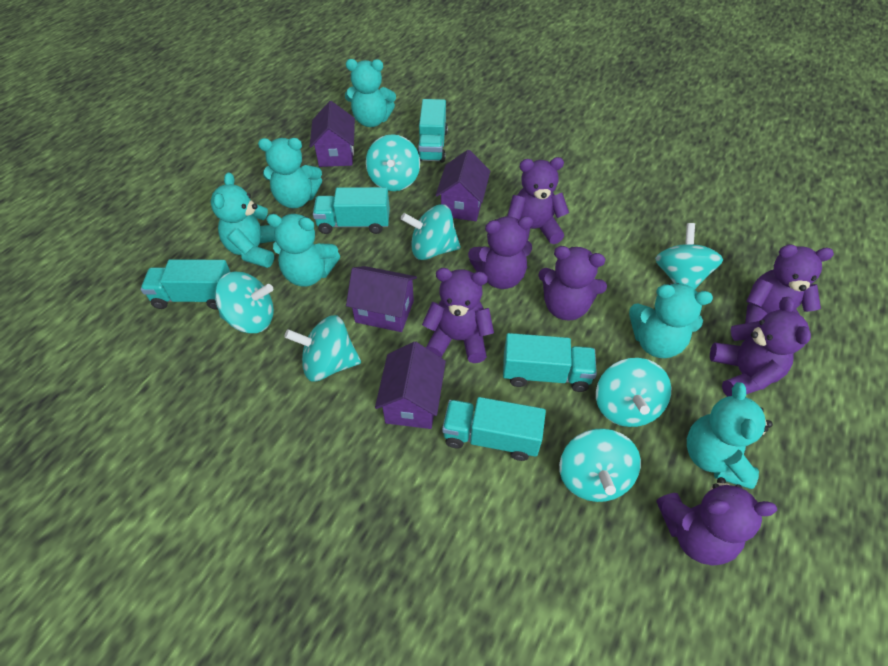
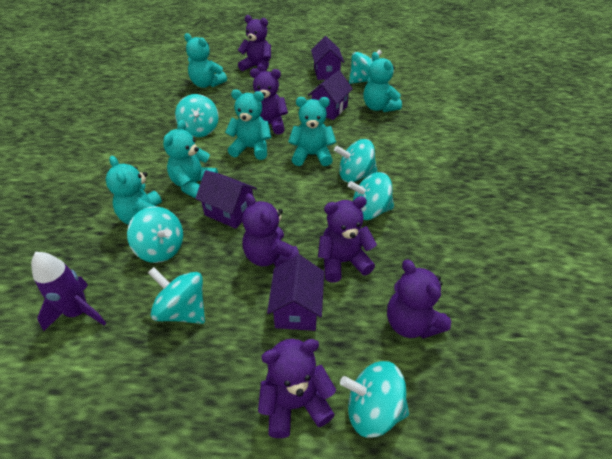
purple rocket: 0 -> 1
purple teddy bear: 7 -> 6
turquoise truck: 5 -> 0

